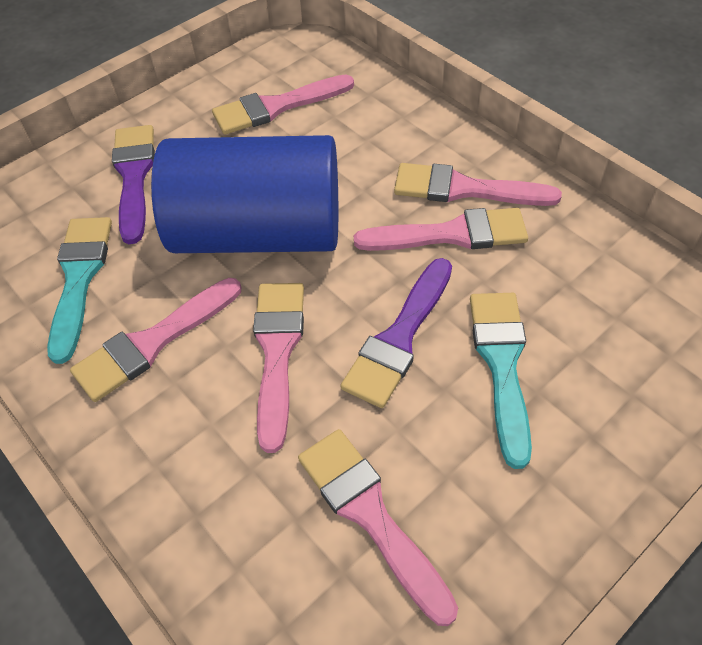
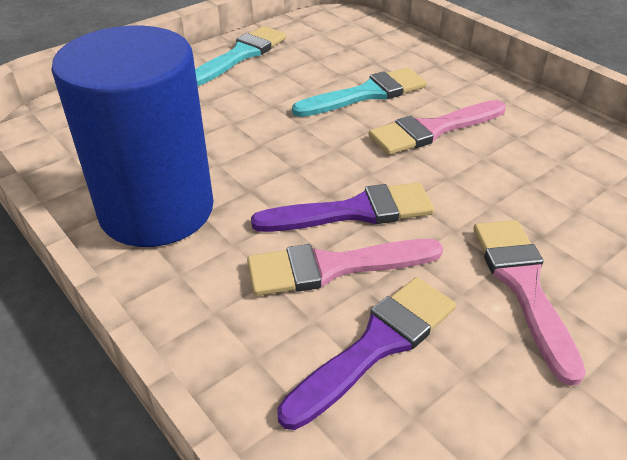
pink brush: 6 -> 3

